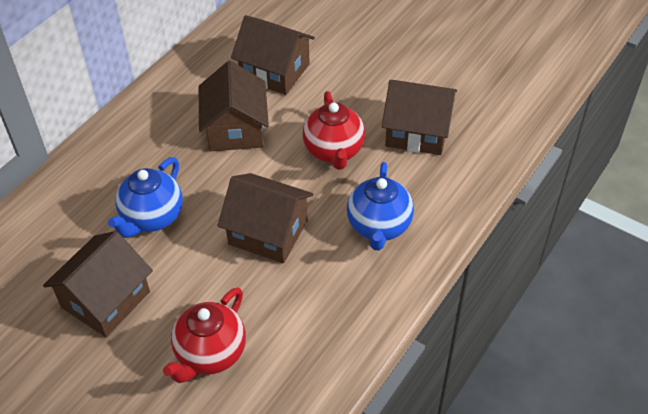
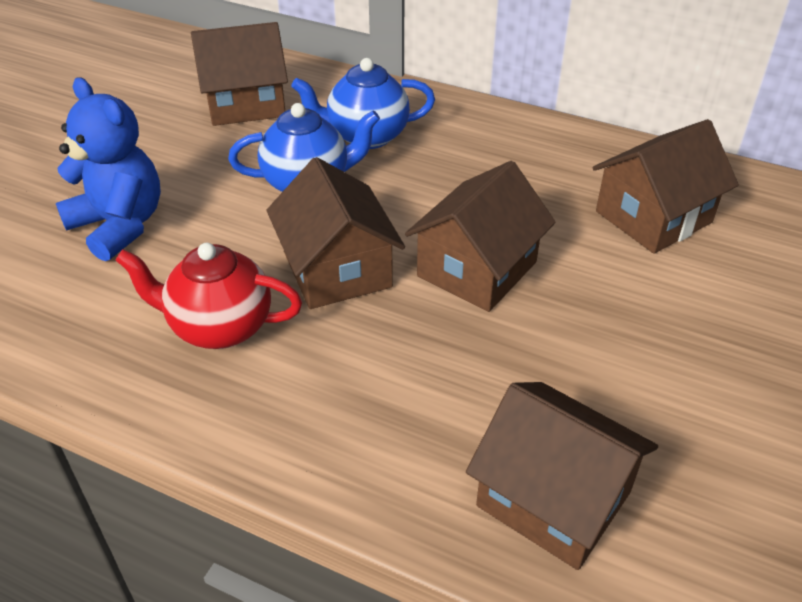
blue teddy bear: 0 -> 1
red teapot: 2 -> 1

